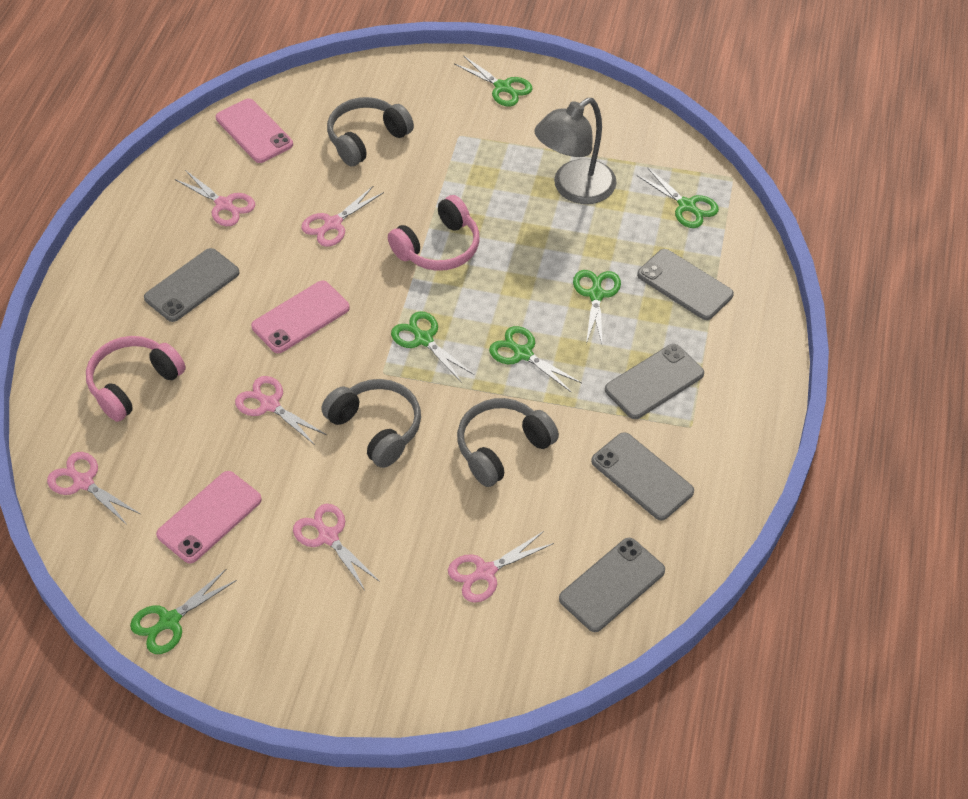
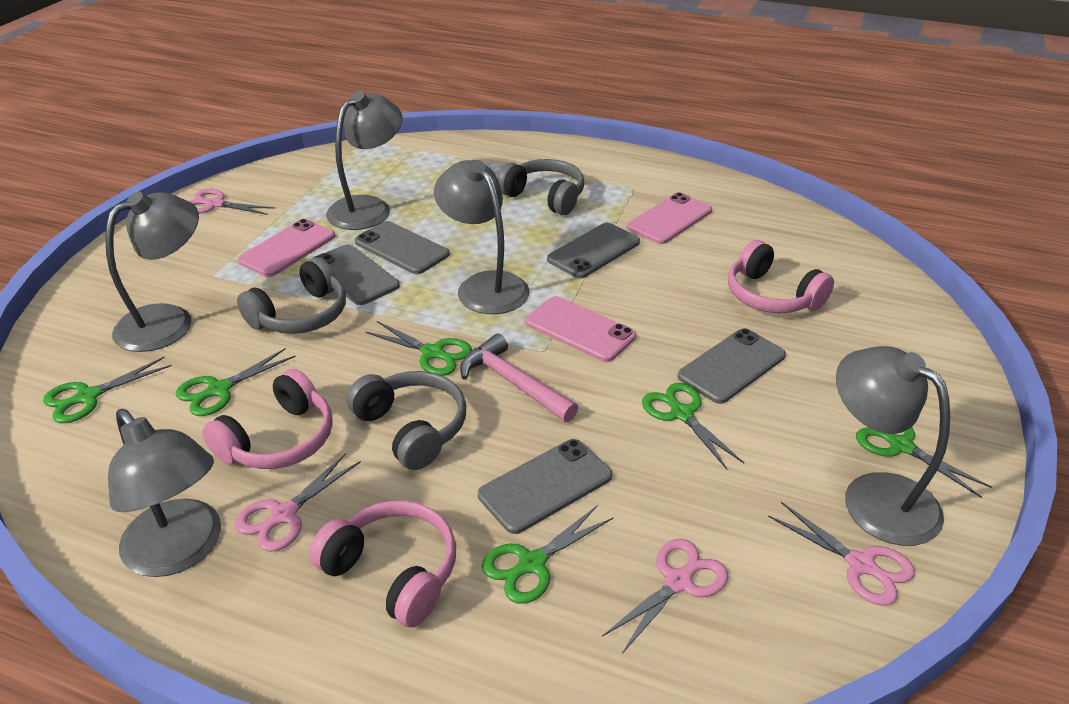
grey lamp: 1 -> 5
pink hammer: 0 -> 1
pink headphones: 2 -> 3
pink scissors: 6 -> 4

